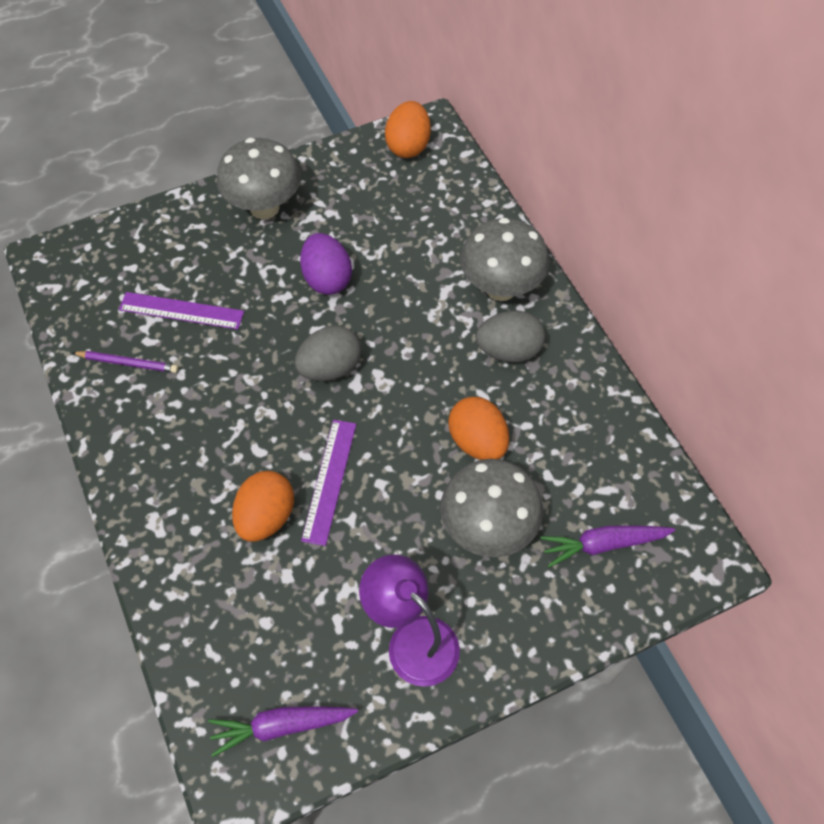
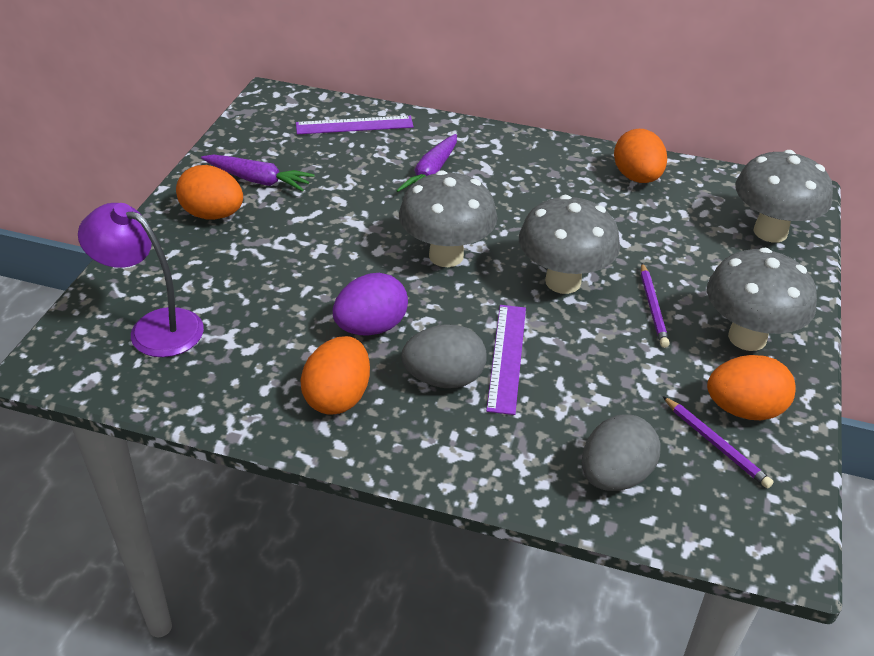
grey mushroom: 3 -> 4
orange egg: 3 -> 4
purple pencil: 1 -> 2

